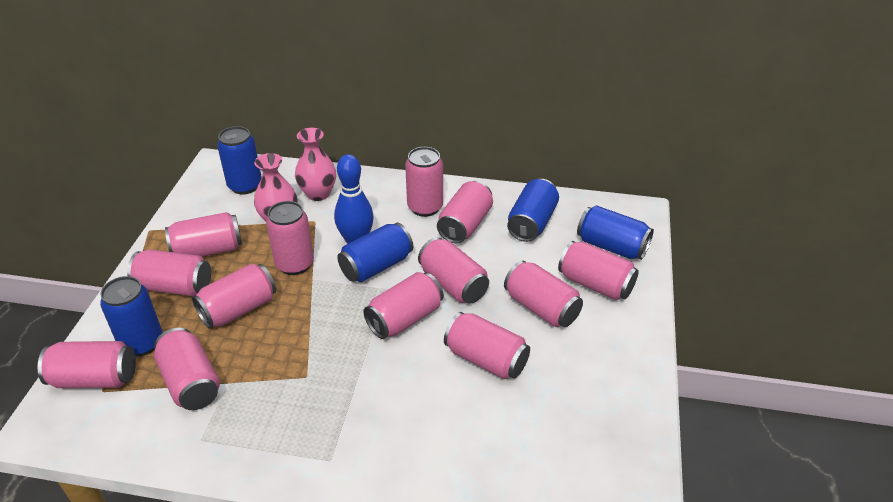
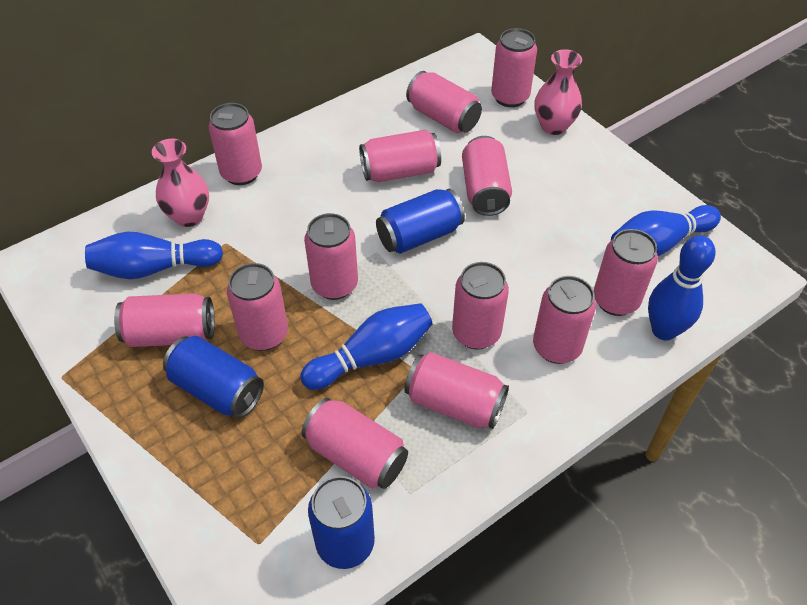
blue bowling pin: 1 -> 4
blue can: 5 -> 3

